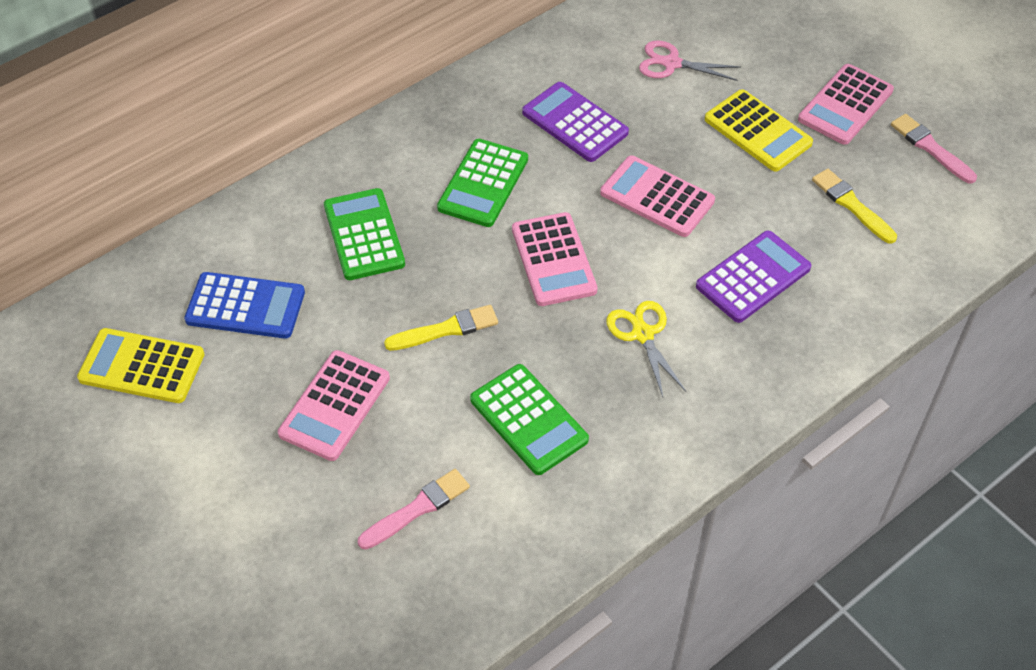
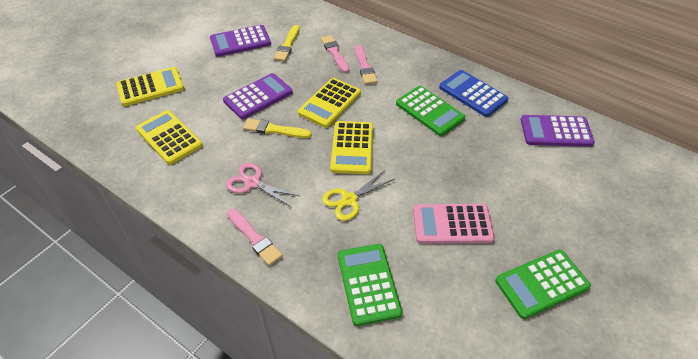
pink brush: 2 -> 3
pink calculator: 4 -> 1
purple calculator: 2 -> 3
yellow calculator: 2 -> 4

